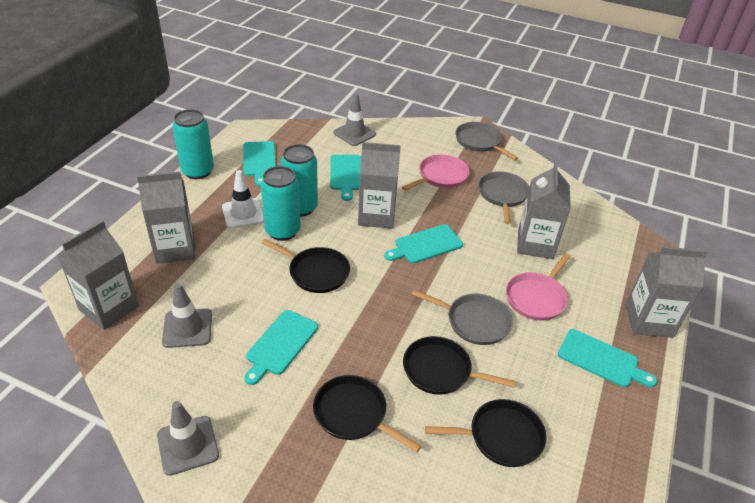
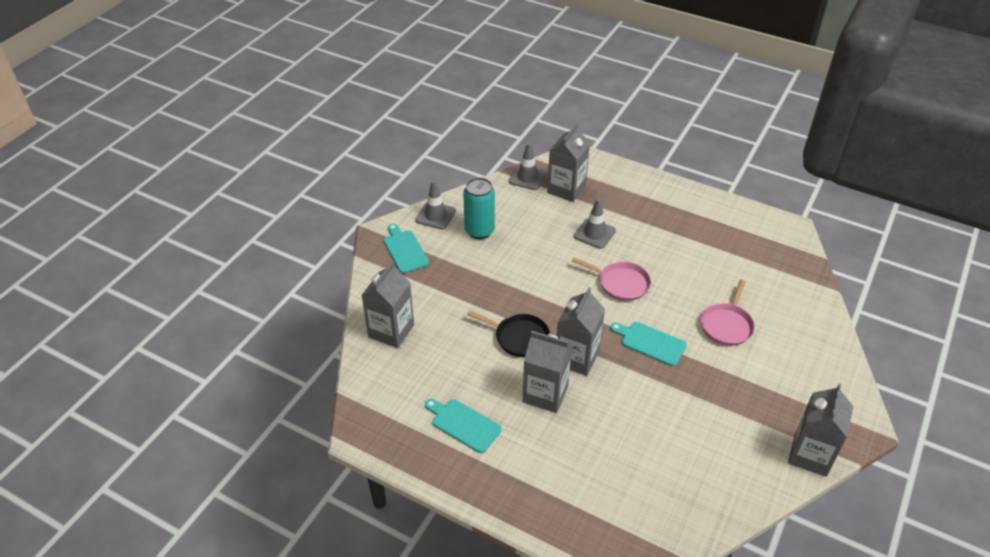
black pan: 4 -> 1
grey pan: 3 -> 0
turquoise can: 3 -> 1
turquoise cutting board: 5 -> 3
white traffic cone: 1 -> 0

